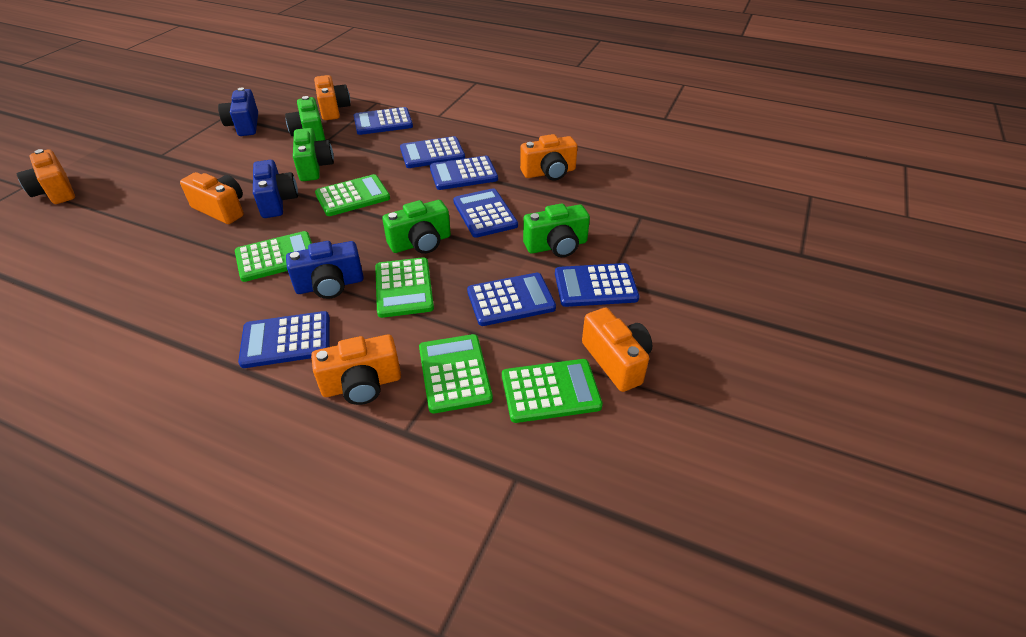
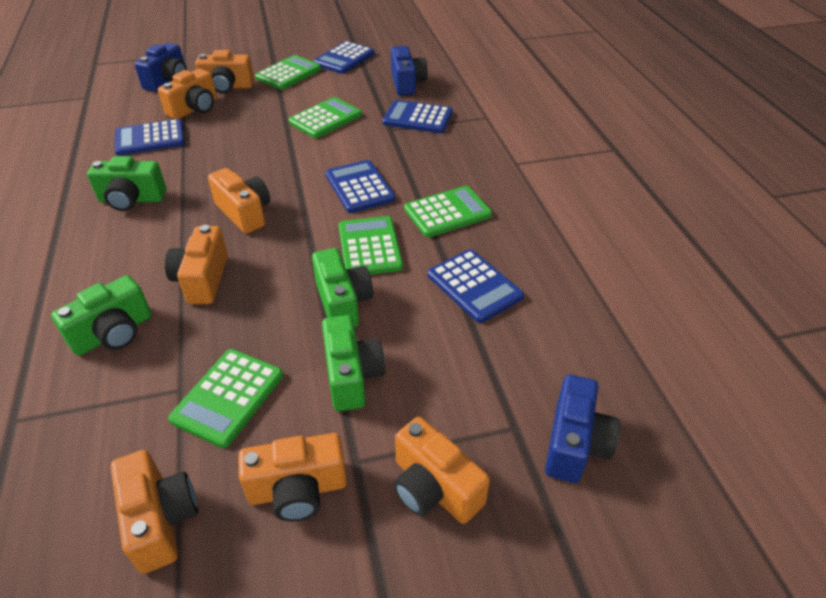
blue calculator: 7 -> 5
orange camera: 6 -> 7

